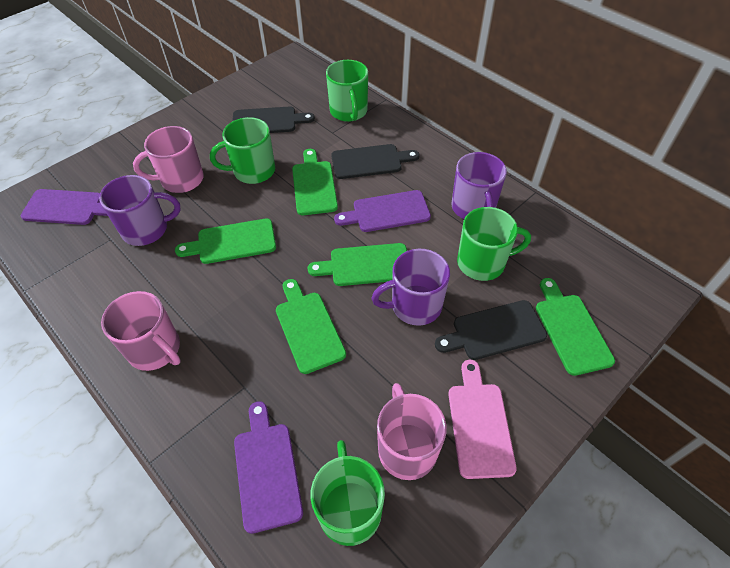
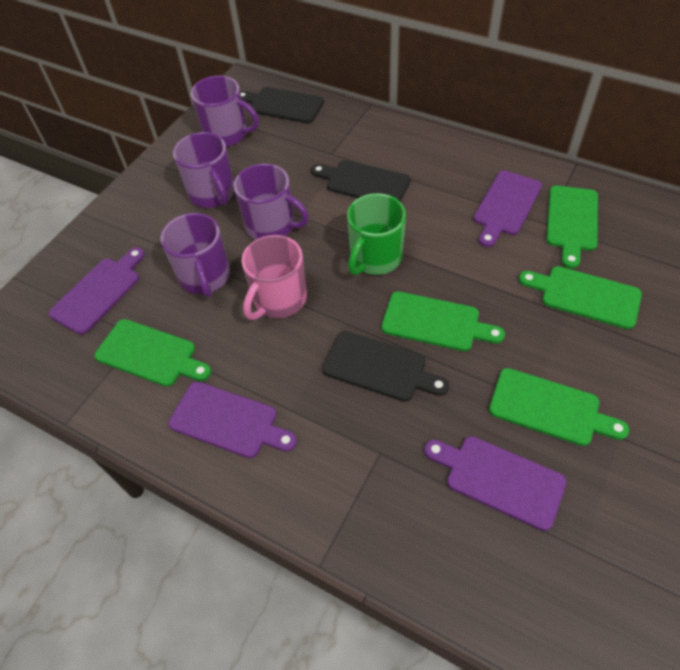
green mug: 4 -> 1
pink cutting board: 1 -> 0
pink mug: 3 -> 1
purple cutting board: 3 -> 4
purple mug: 3 -> 4

